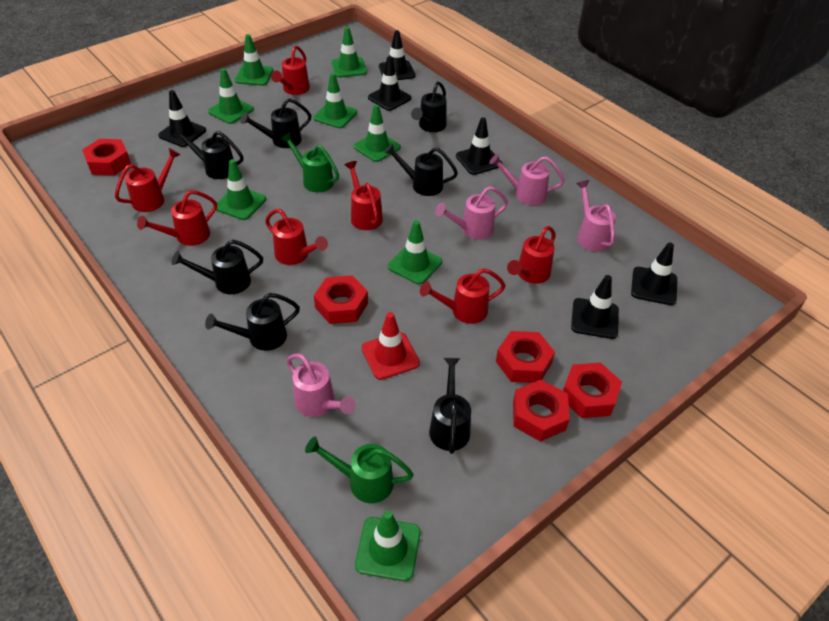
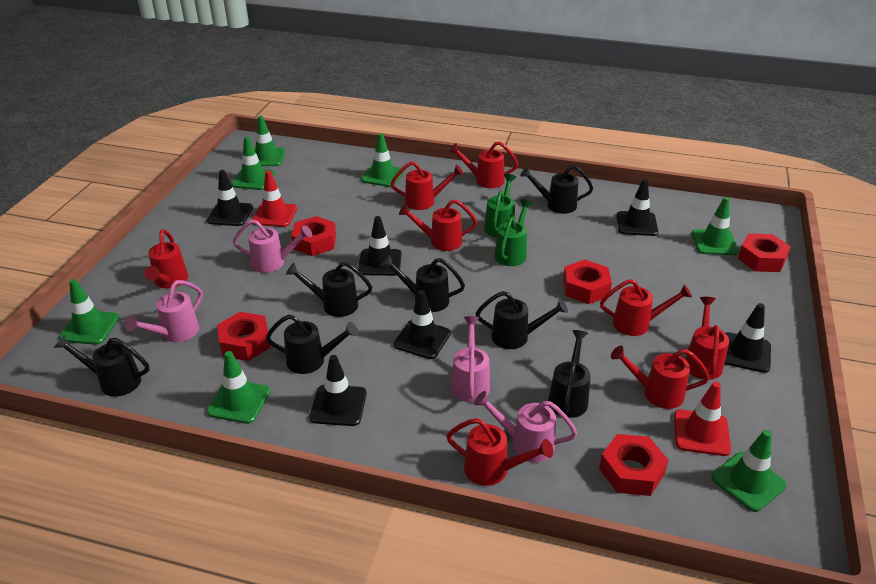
green traffic cone: 8 -> 7
red traffic cone: 1 -> 2
red watering can: 7 -> 8

